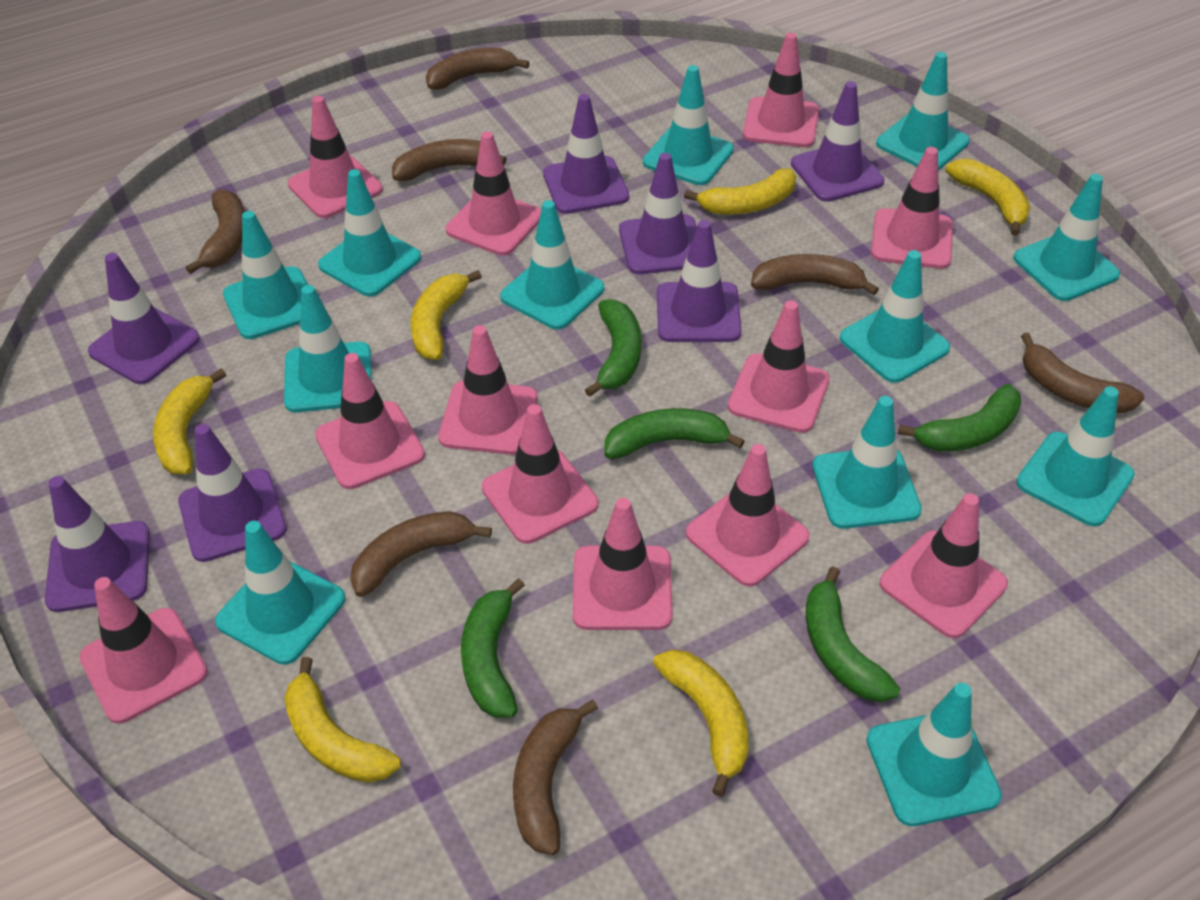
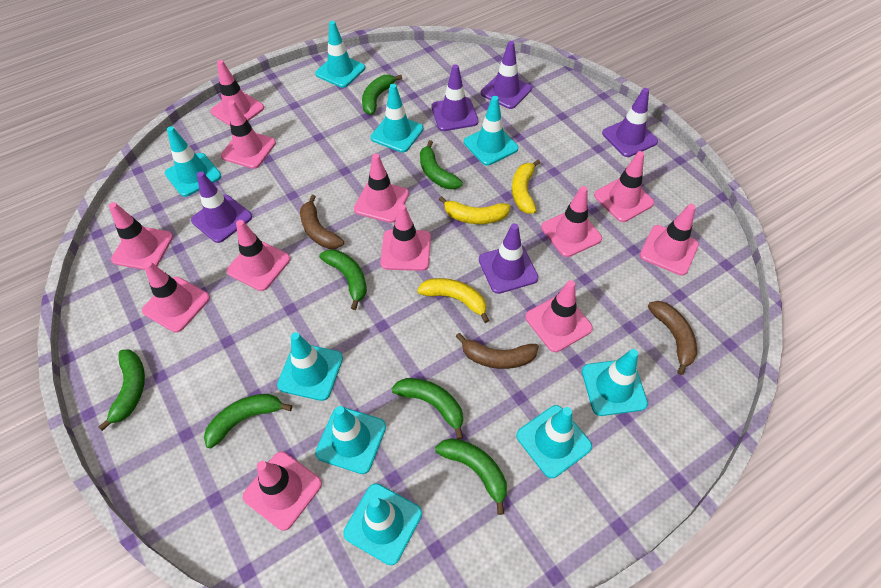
brown banana: 7 -> 3
green banana: 5 -> 7
purple traffic cone: 7 -> 5
turquoise traffic cone: 12 -> 9
yellow banana: 6 -> 3

